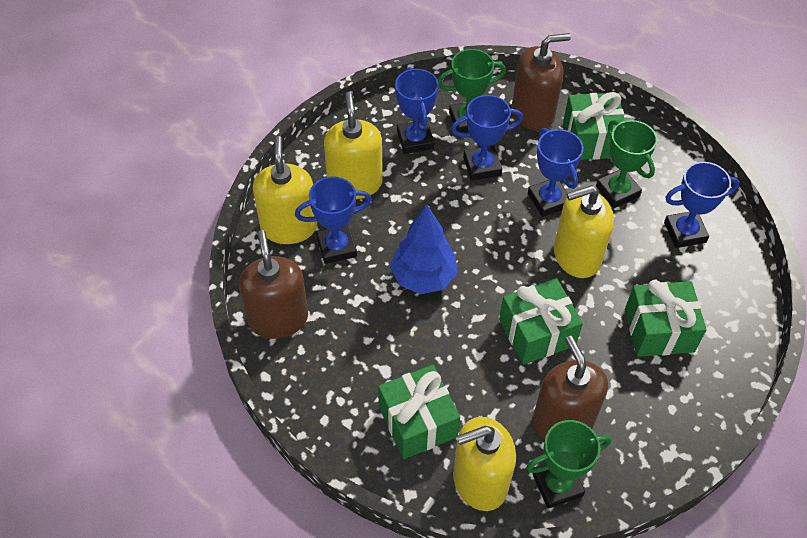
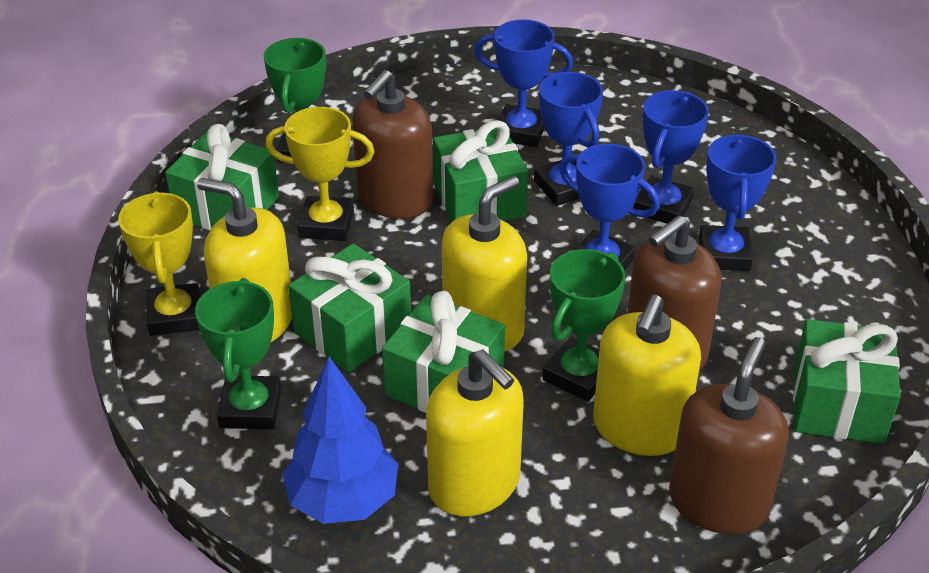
green gift: 4 -> 5
yellow trophy: 0 -> 2

